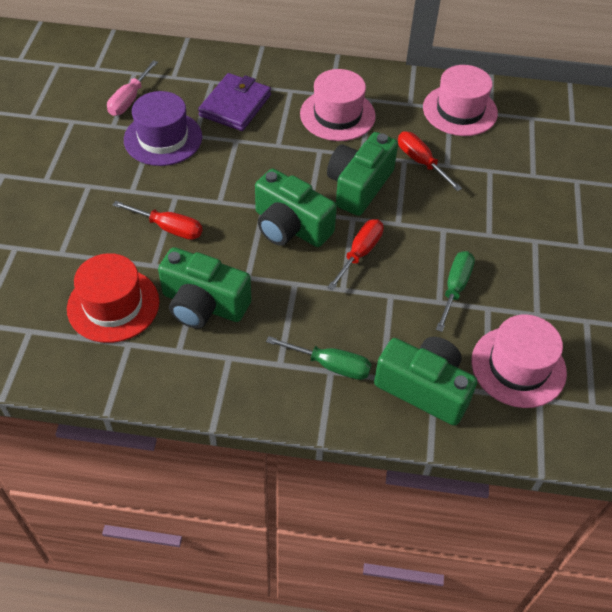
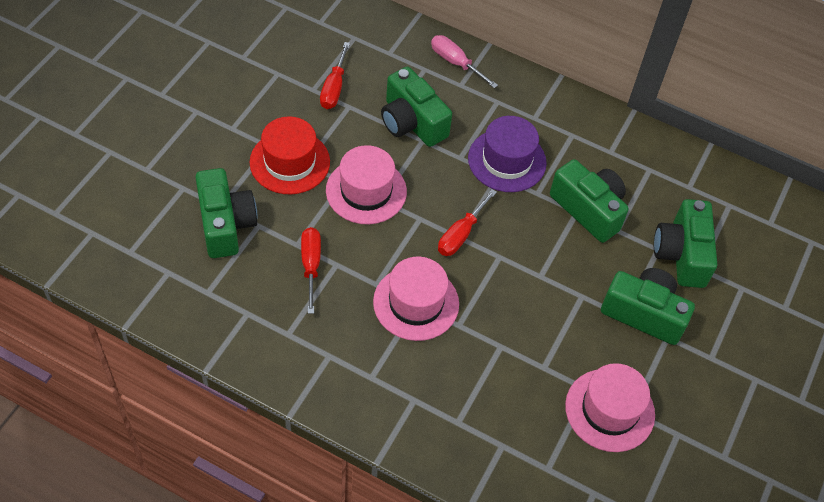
green camera: 4 -> 5
green screwdriver: 2 -> 0
purple wallet: 1 -> 0

